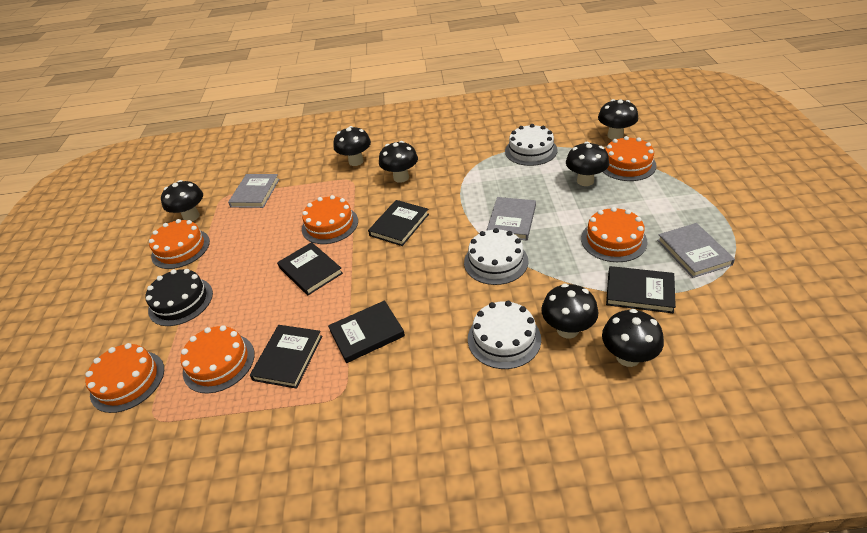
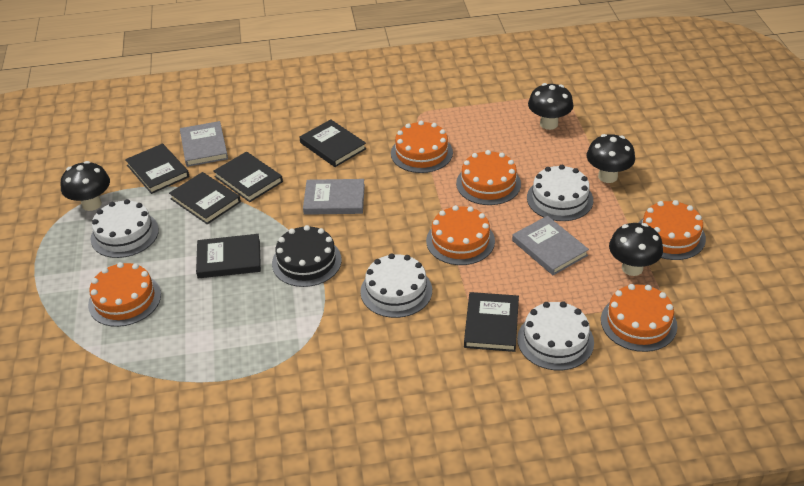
black book: 5 -> 6
black mushroom: 7 -> 4
white cake: 3 -> 4

